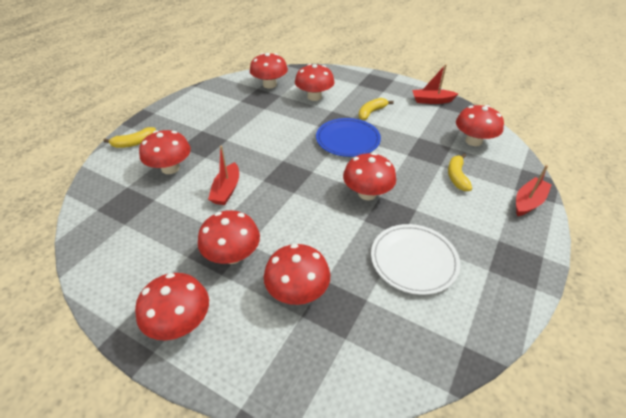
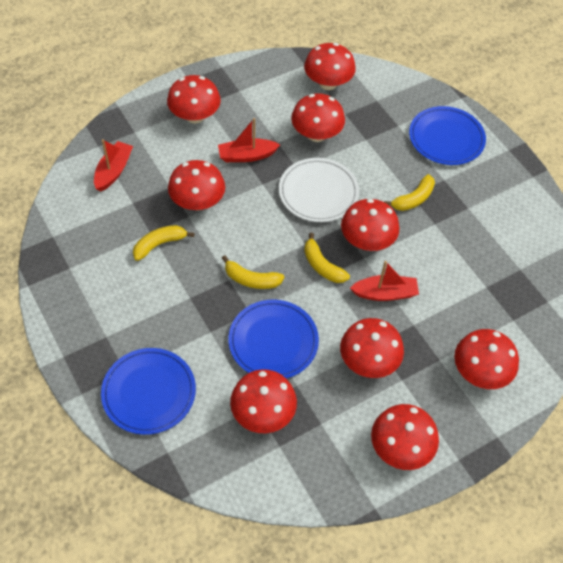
blue plate: 1 -> 3
red mushroom: 8 -> 9
yellow banana: 3 -> 4

